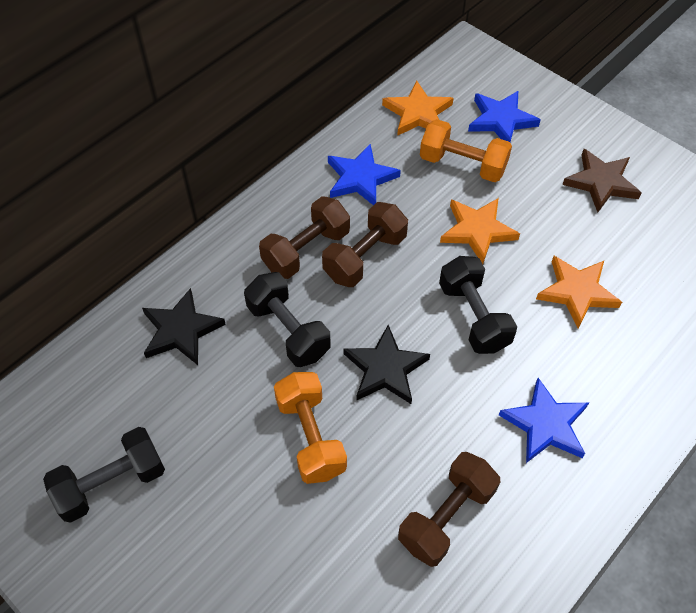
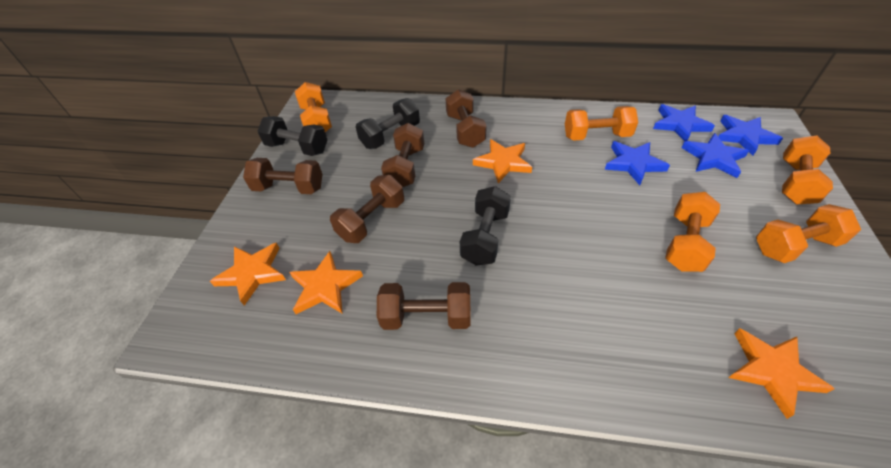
black star: 2 -> 0
blue star: 3 -> 4
brown dumbbell: 3 -> 5
brown star: 1 -> 0
orange dumbbell: 2 -> 5
orange star: 3 -> 4

